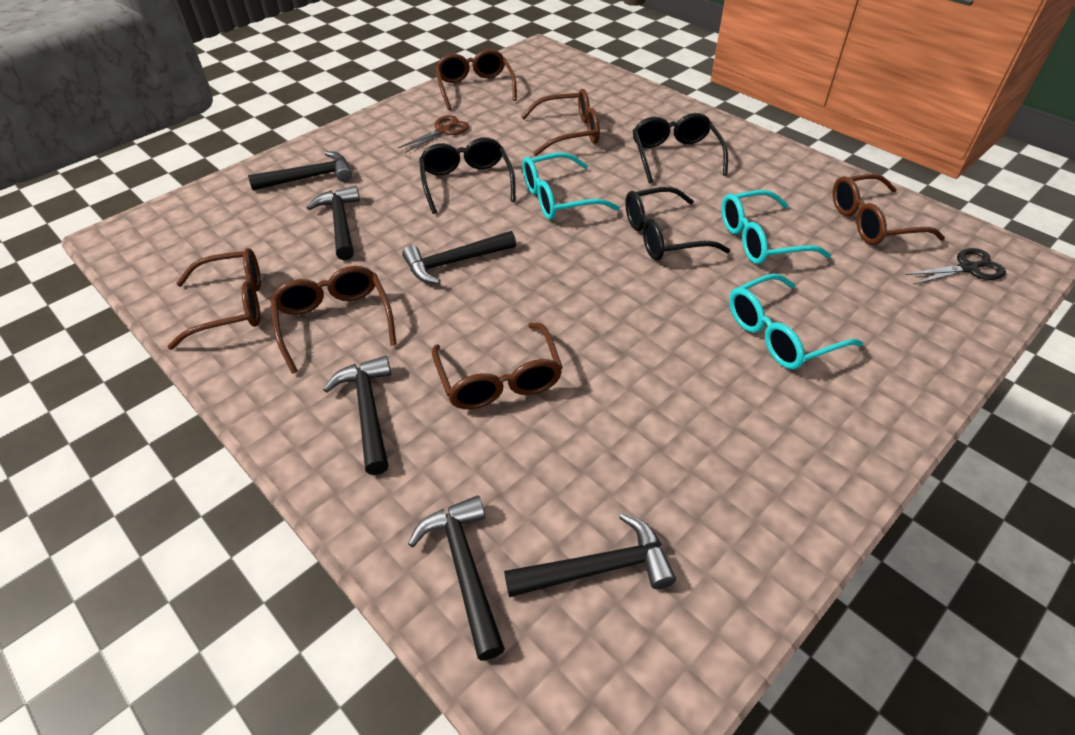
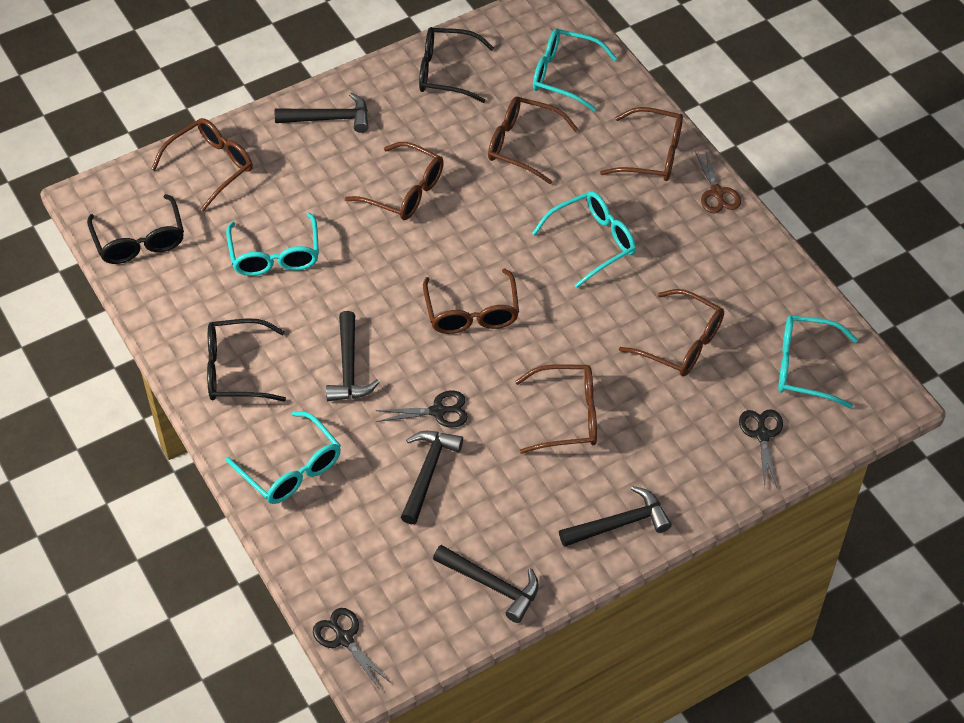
black hammer: 6 -> 5
black scissors: 1 -> 3
brown glasses: 6 -> 7
turquoise glasses: 3 -> 5

